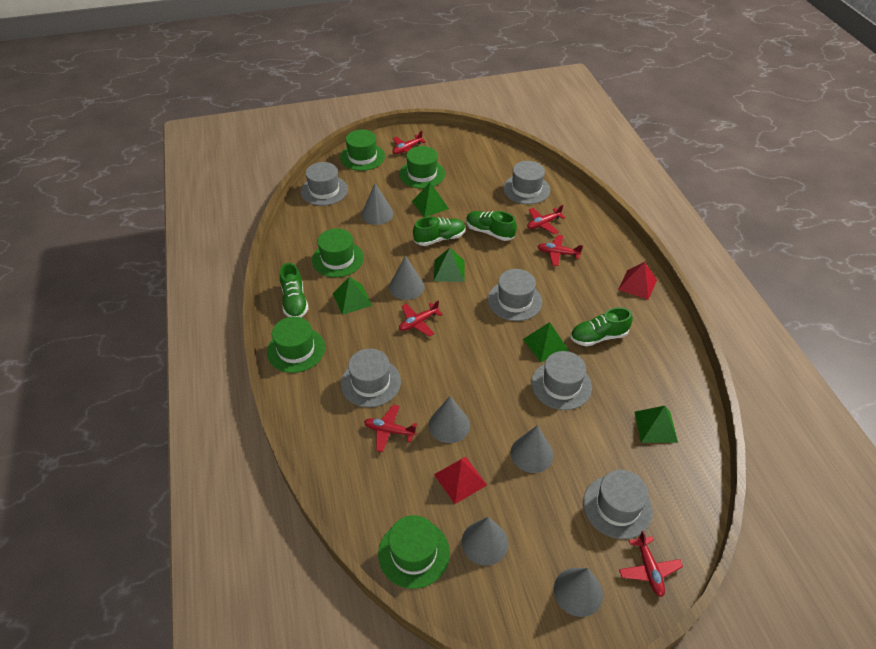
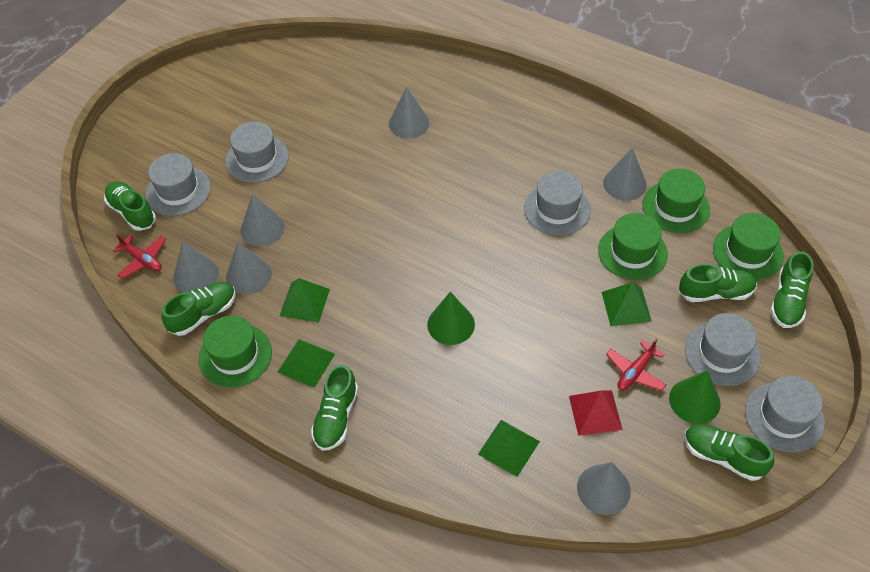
green cone: 0 -> 2
green hat: 5 -> 4
green pyramid: 5 -> 4
green shoe: 4 -> 6
grey hat: 6 -> 5
red plane: 6 -> 2
red pyramid: 2 -> 1

